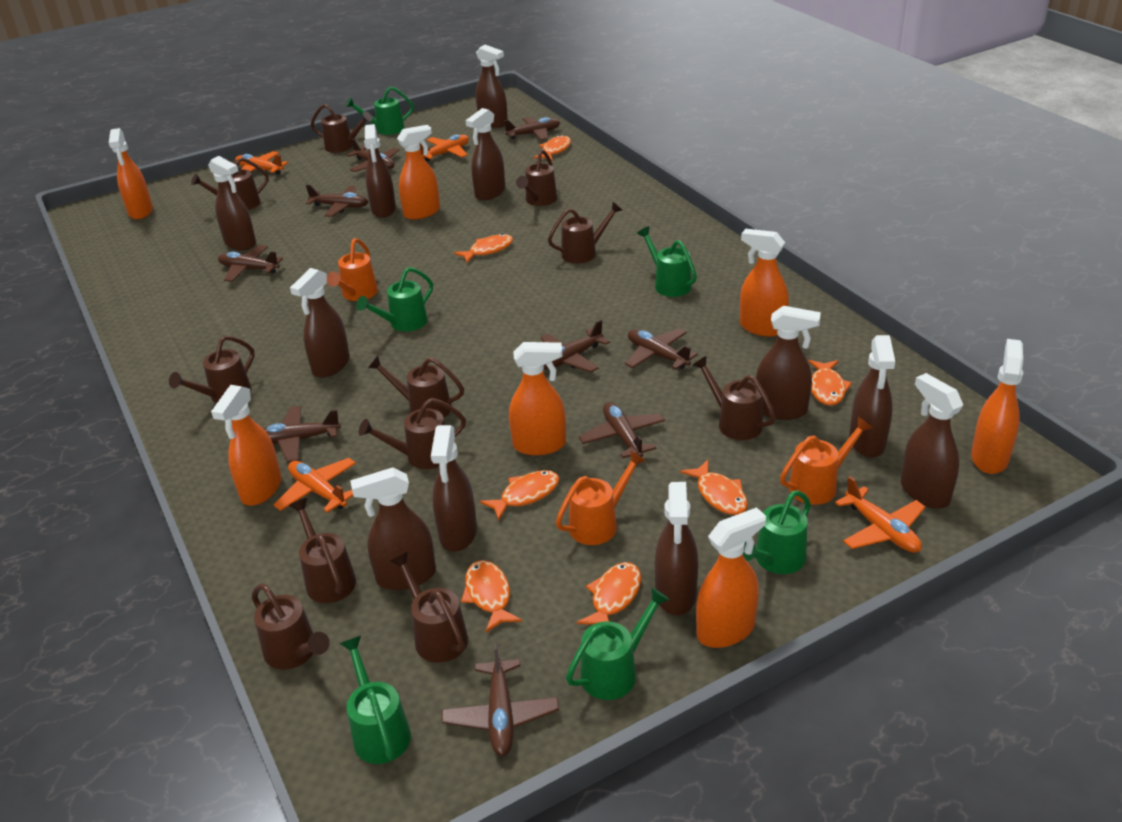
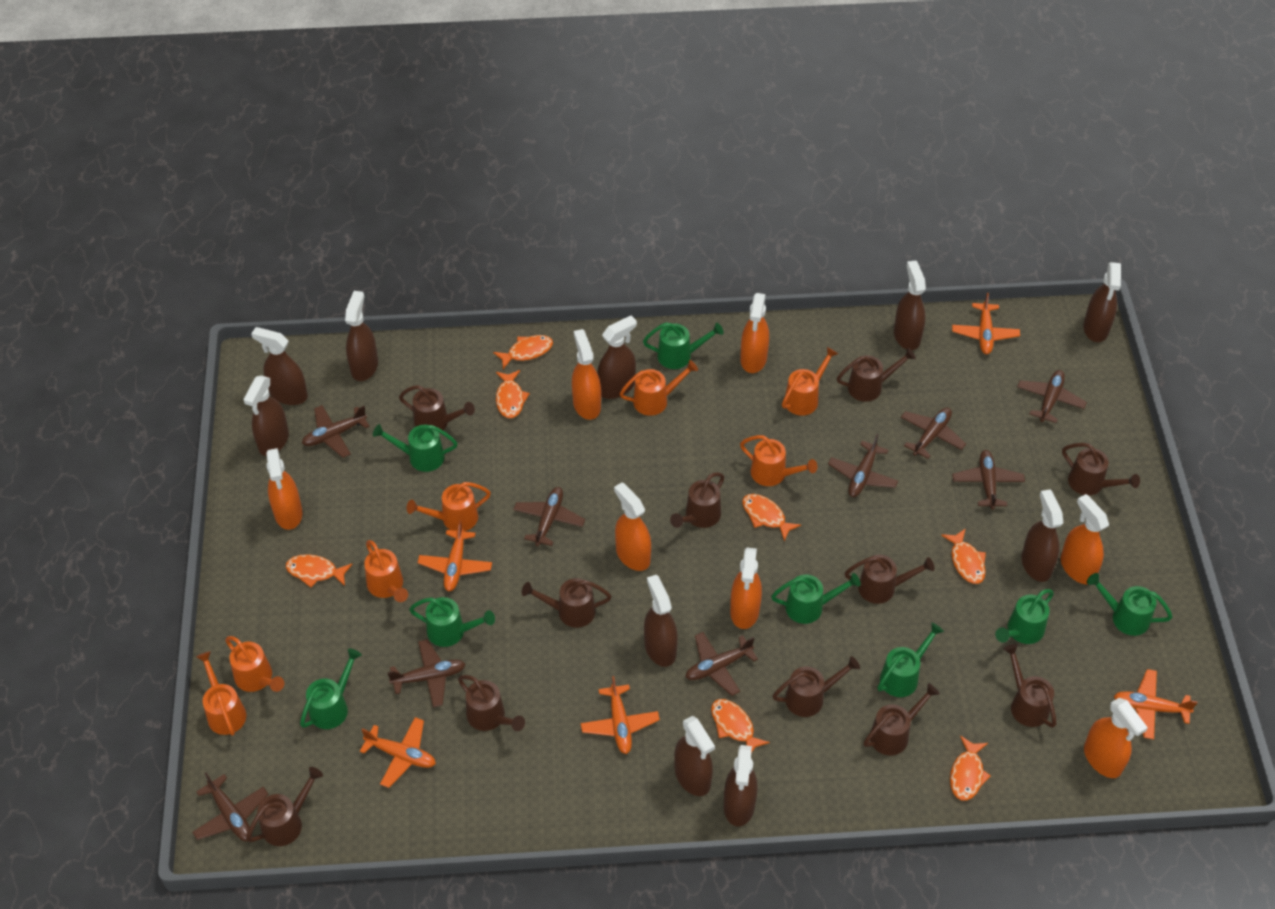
brown spray bottle: 11 -> 10
green watering can: 6 -> 8
orange plane: 4 -> 5
orange watering can: 3 -> 7

